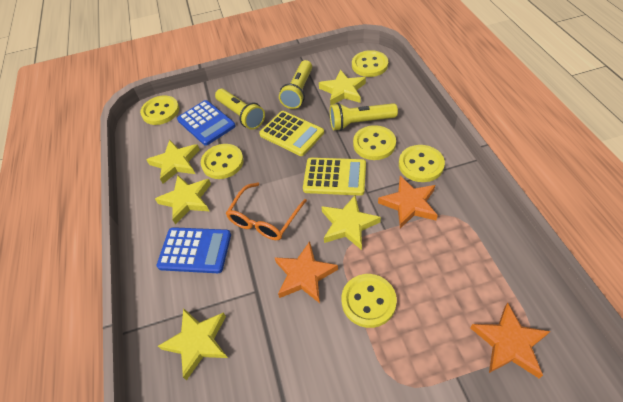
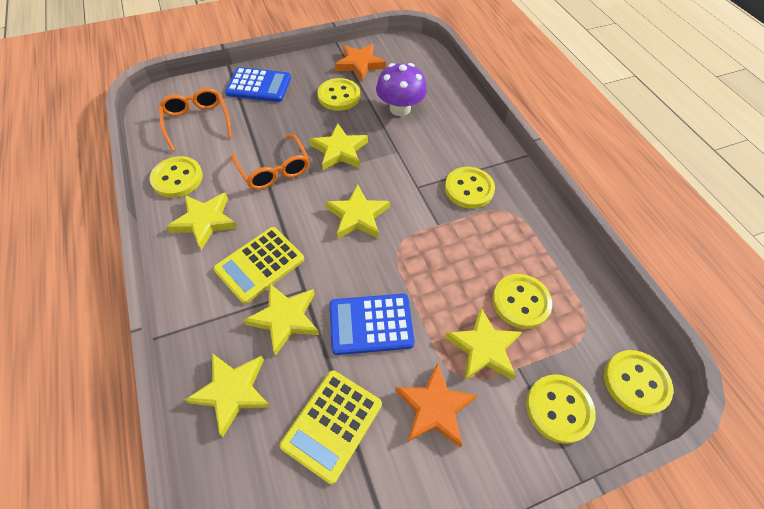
orange glasses: 1 -> 2
orange star: 3 -> 2
purple mushroom: 0 -> 1
yellow flashlight: 3 -> 0
yellow star: 5 -> 6

